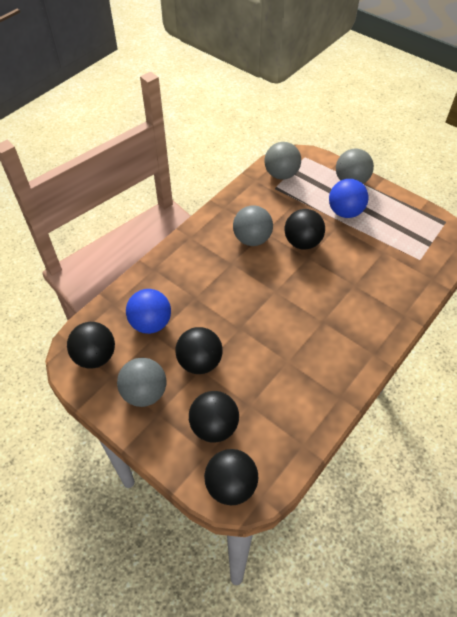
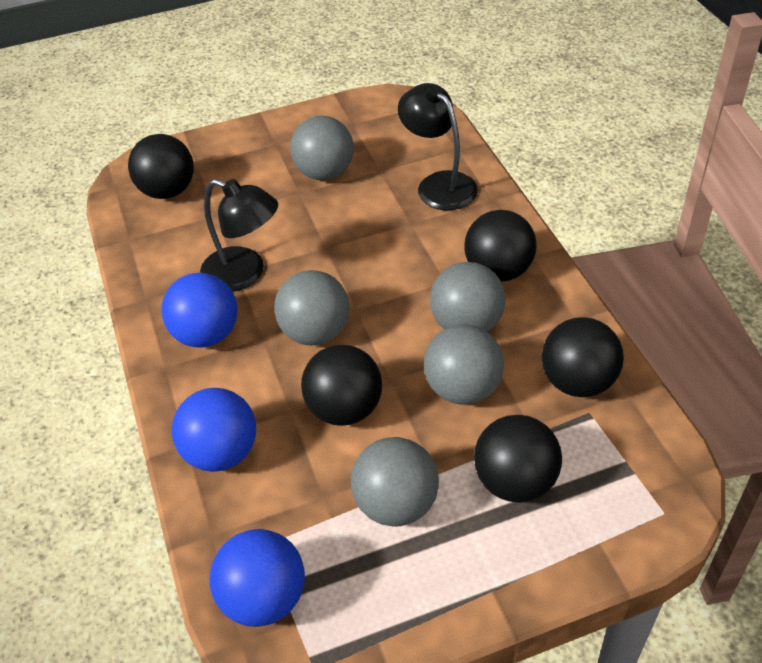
black lamp: 0 -> 2
blue ball: 2 -> 3
grey ball: 4 -> 5

